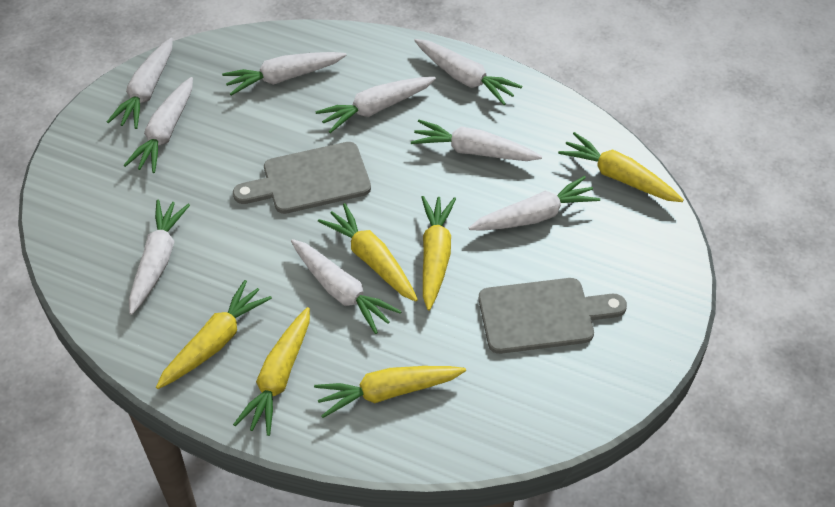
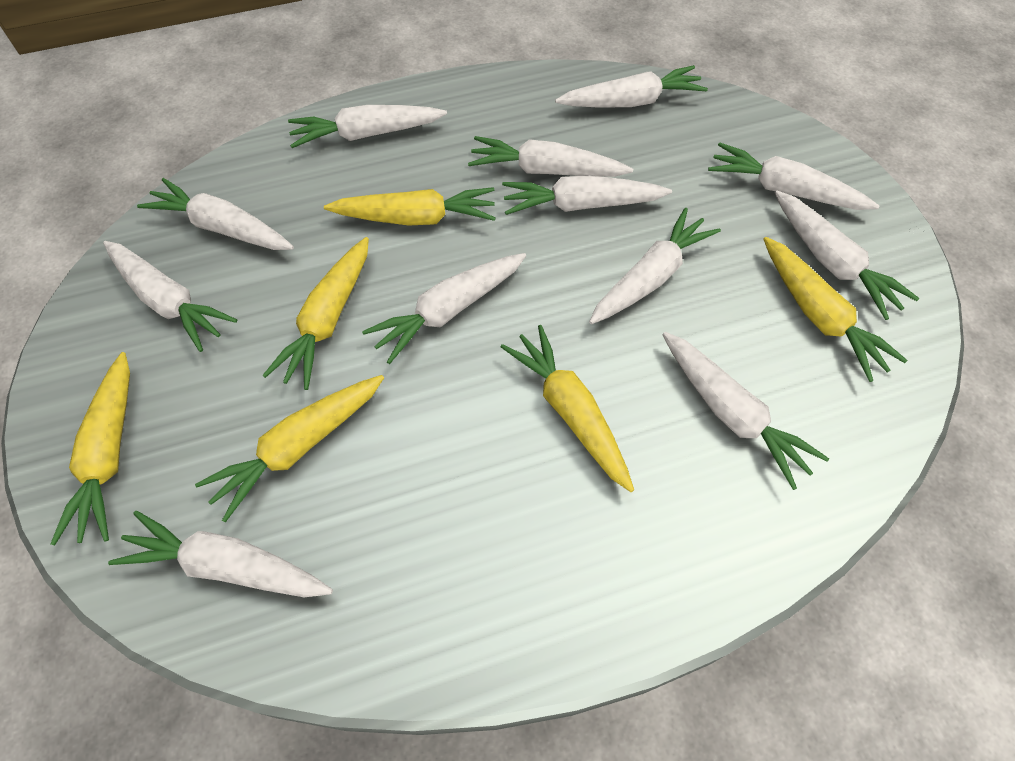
grey cutting board: 2 -> 0
white carrot: 9 -> 12

